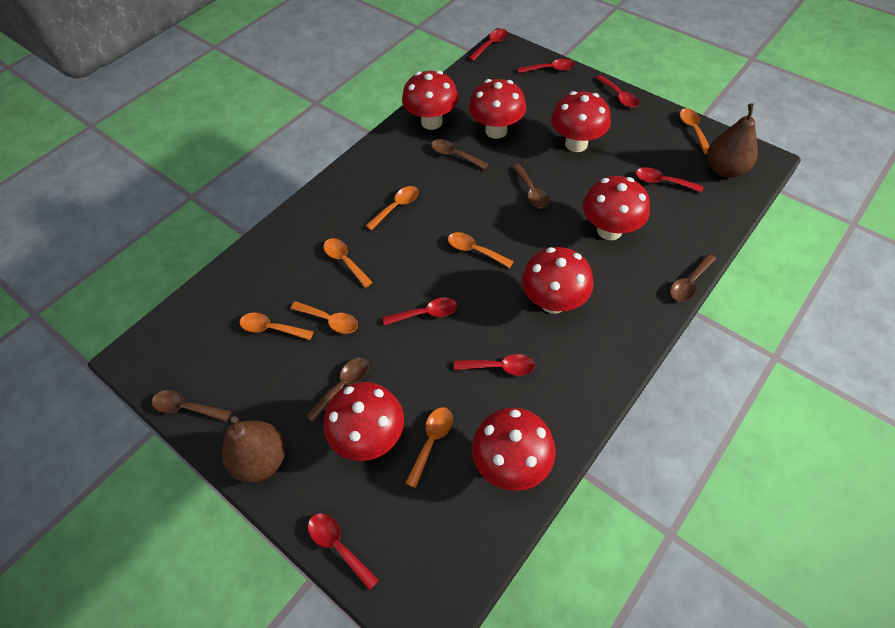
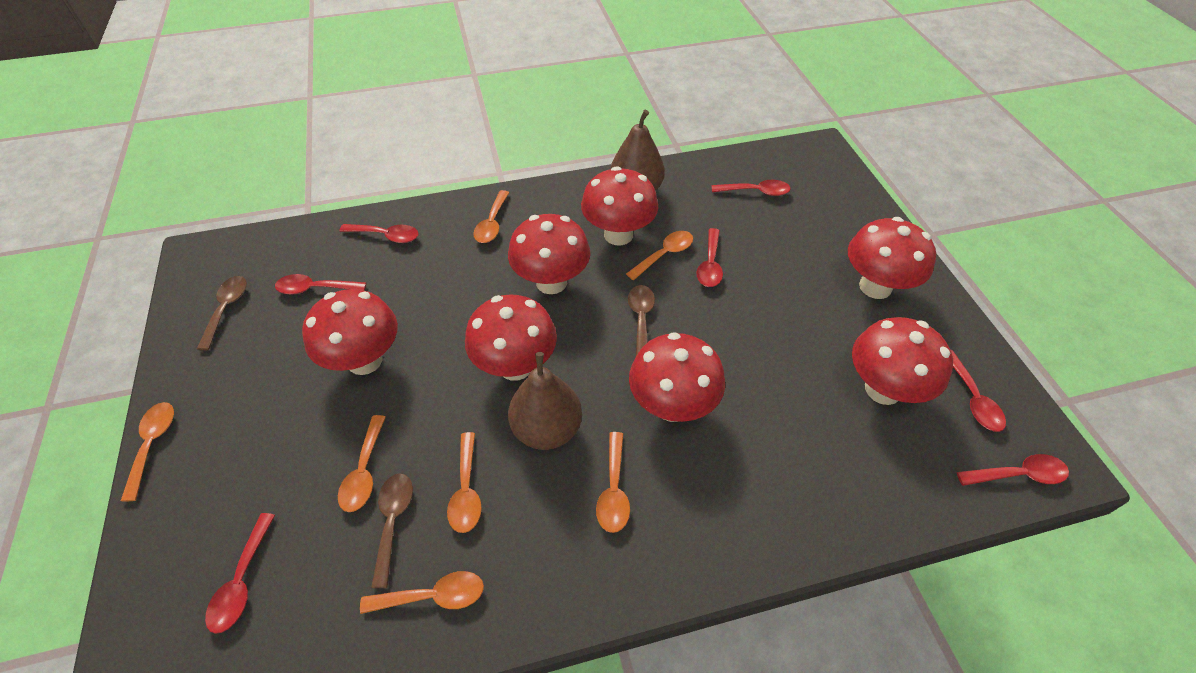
brown spoon: 5 -> 3

